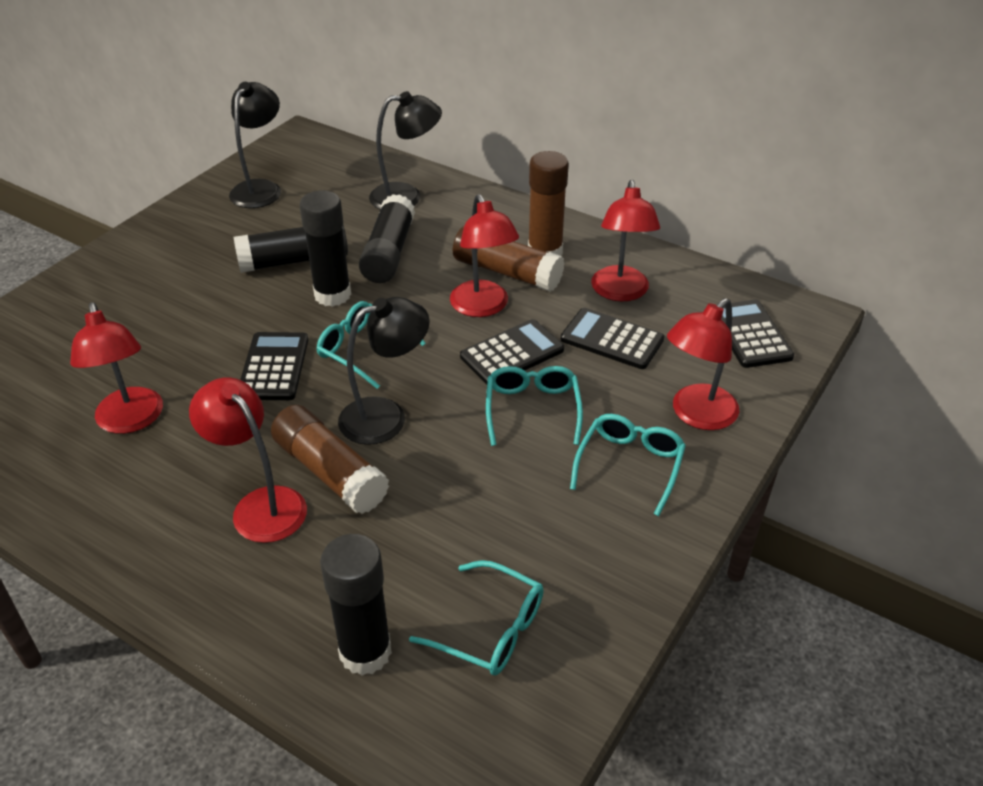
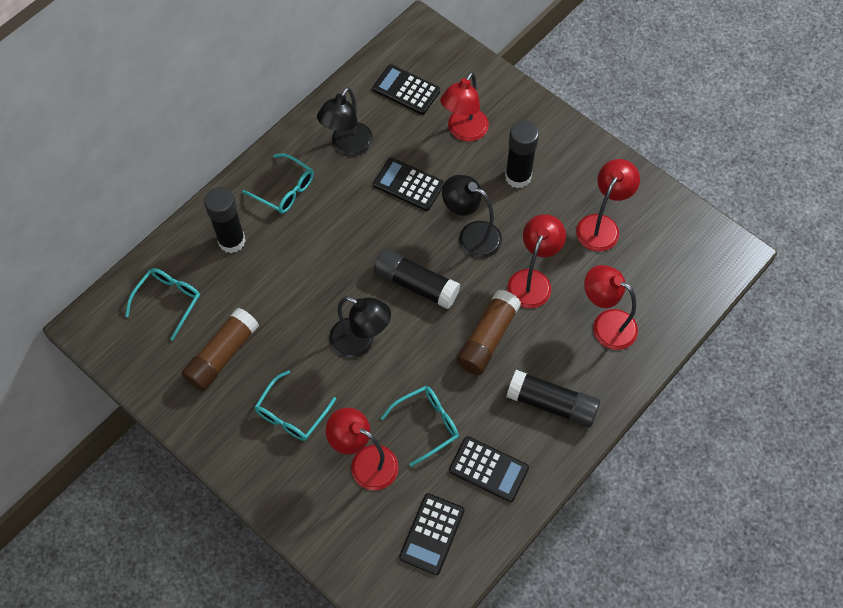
brown glue stick: 3 -> 2

